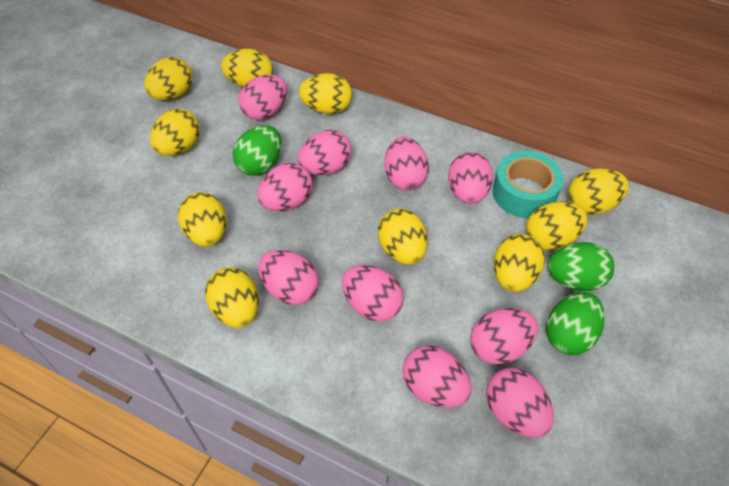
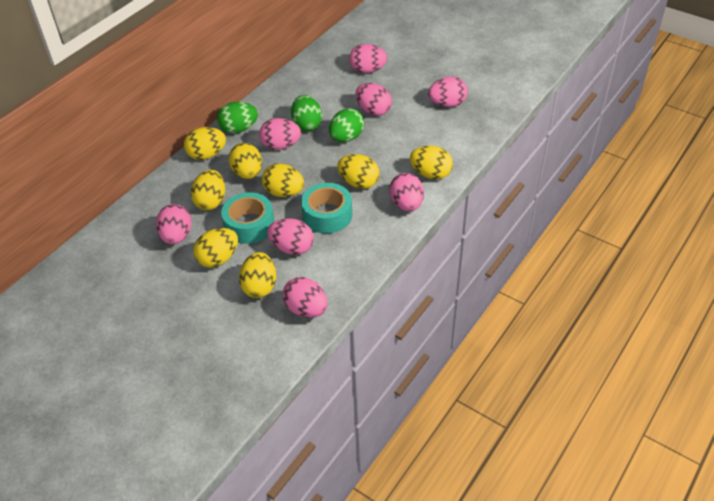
pink egg: 10 -> 8
turquoise tape: 1 -> 2
yellow egg: 10 -> 8

